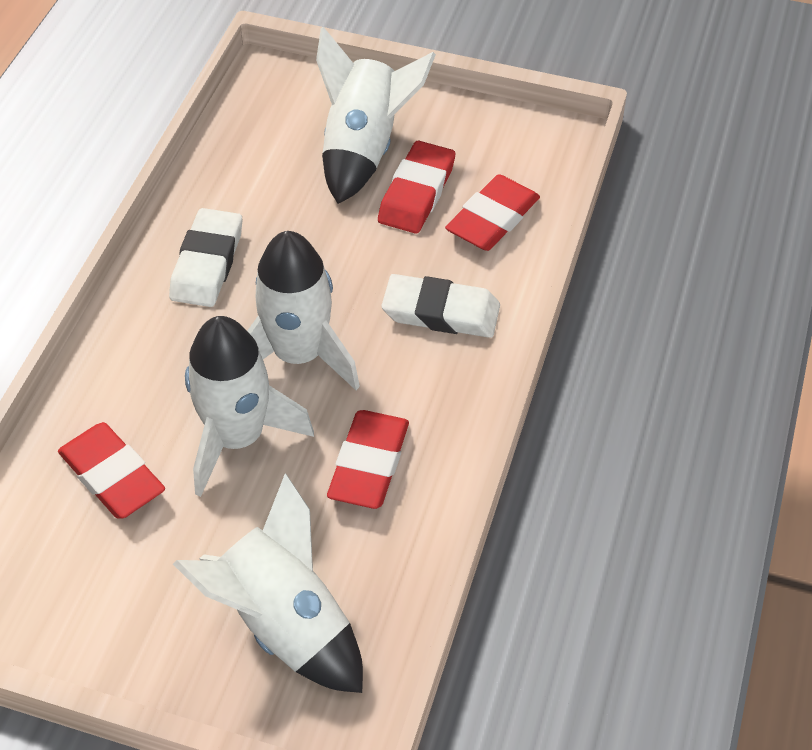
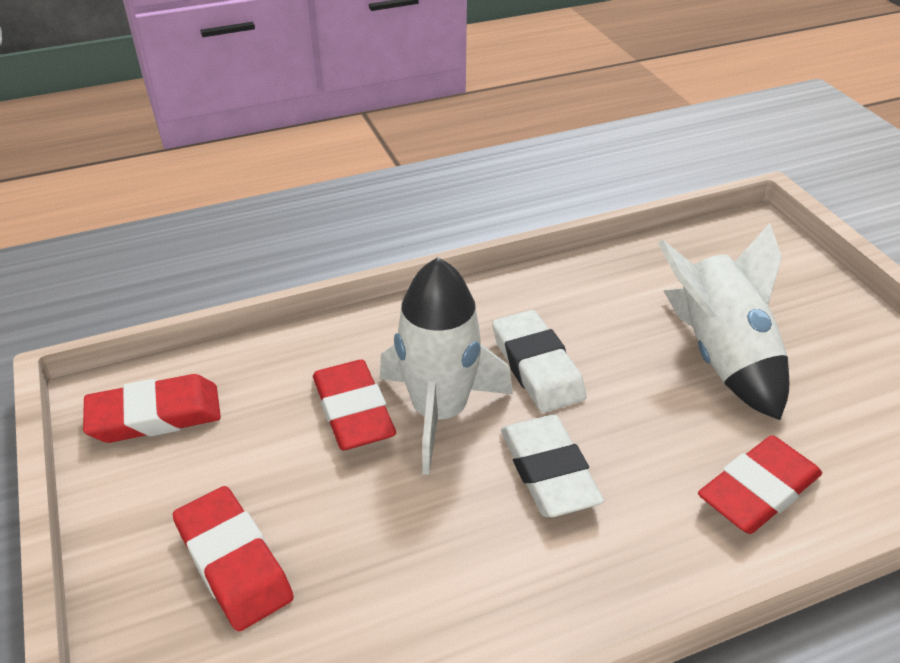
white rocket: 4 -> 2

